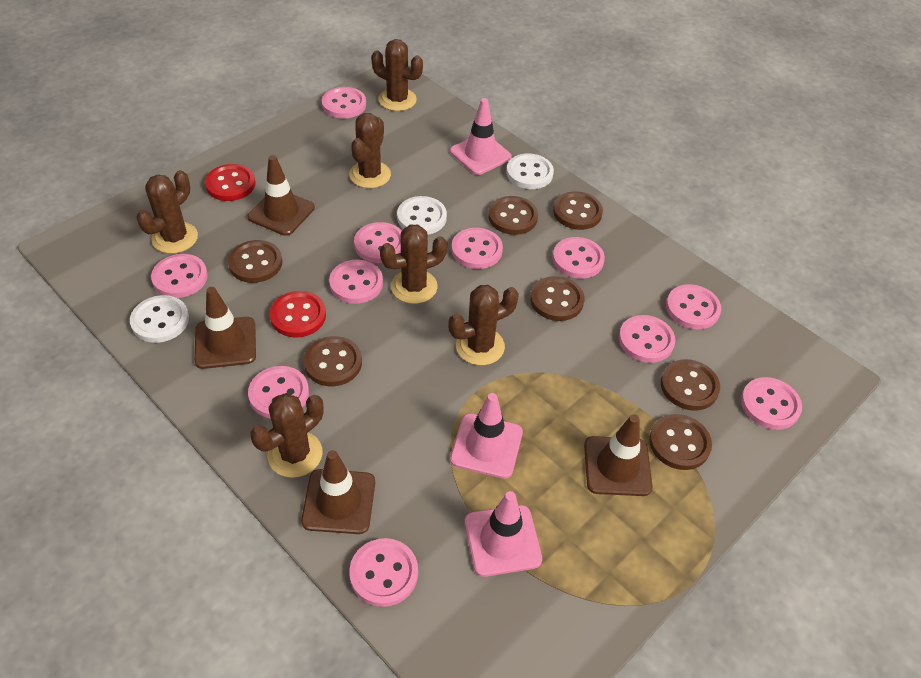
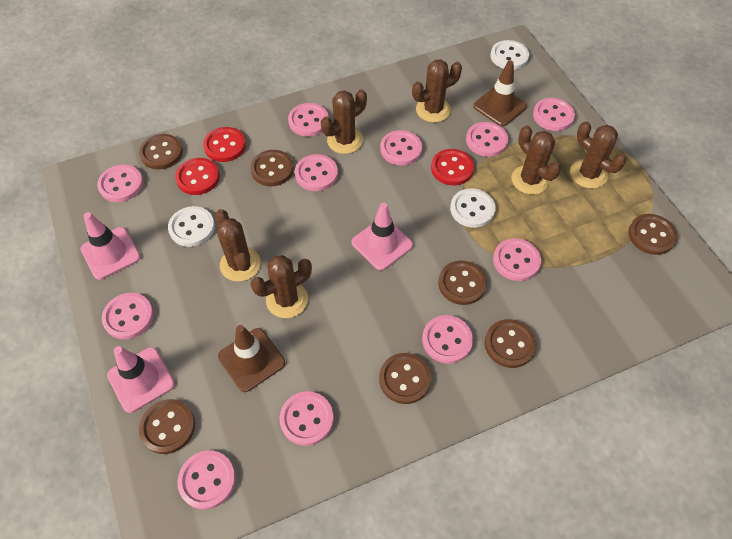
brown traffic cone: 4 -> 2
red button: 2 -> 3

